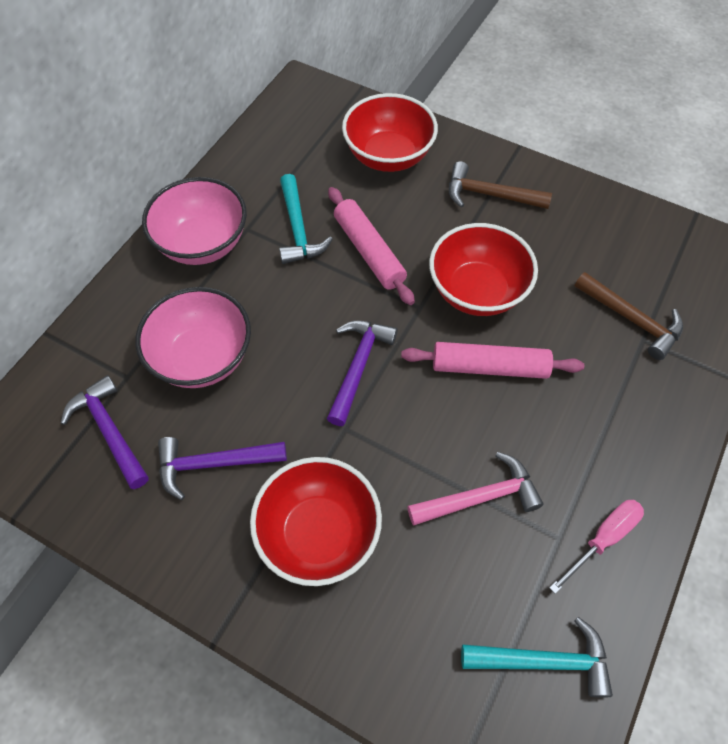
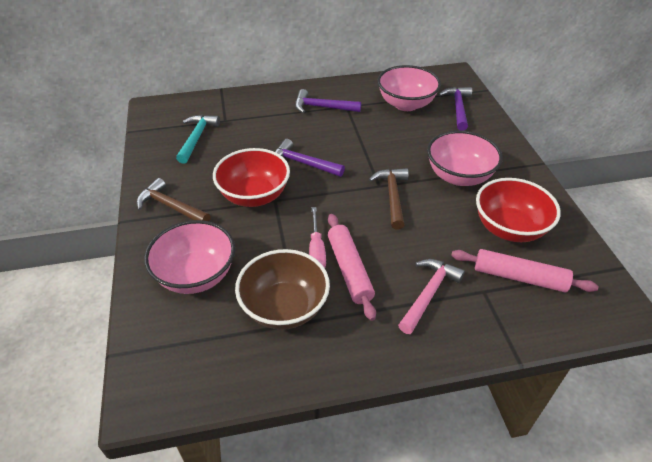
brown bowl: 0 -> 1
pink bowl: 2 -> 3
red bowl: 3 -> 2
turquoise hammer: 2 -> 1

